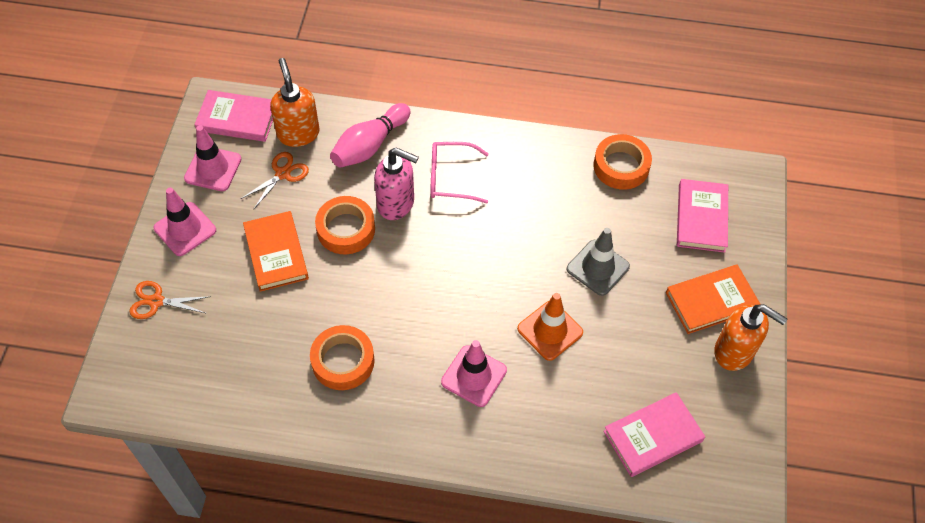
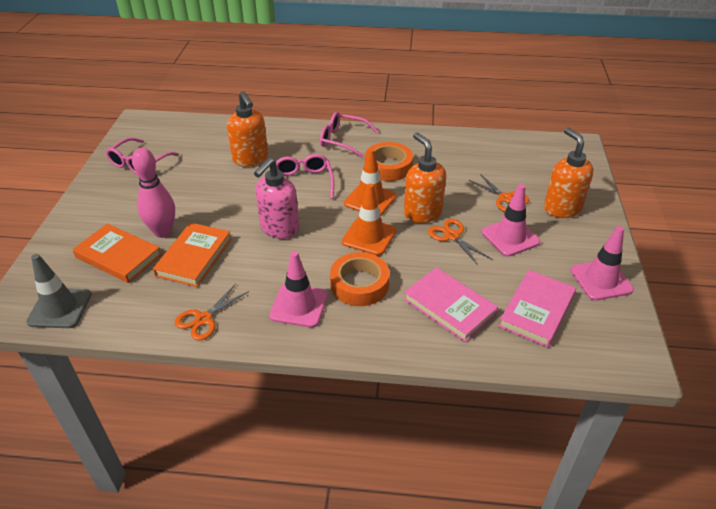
orange scissors: 2 -> 3
orange soap dispenser: 2 -> 3
orange tape: 3 -> 2
orange traffic cone: 1 -> 2
pink book: 3 -> 2
pink glasses: 1 -> 3

